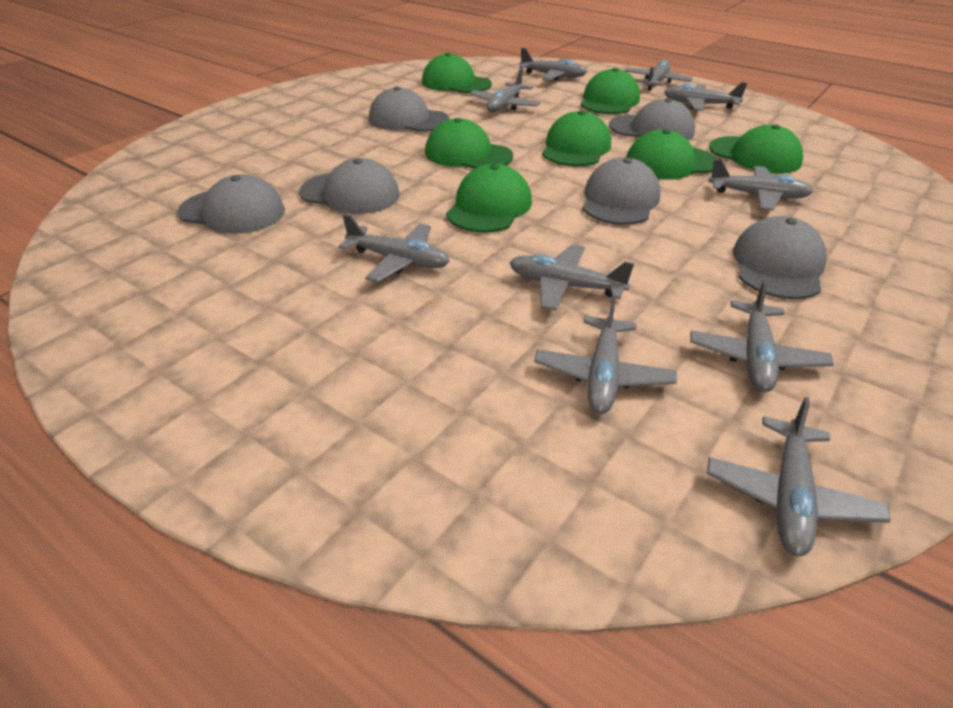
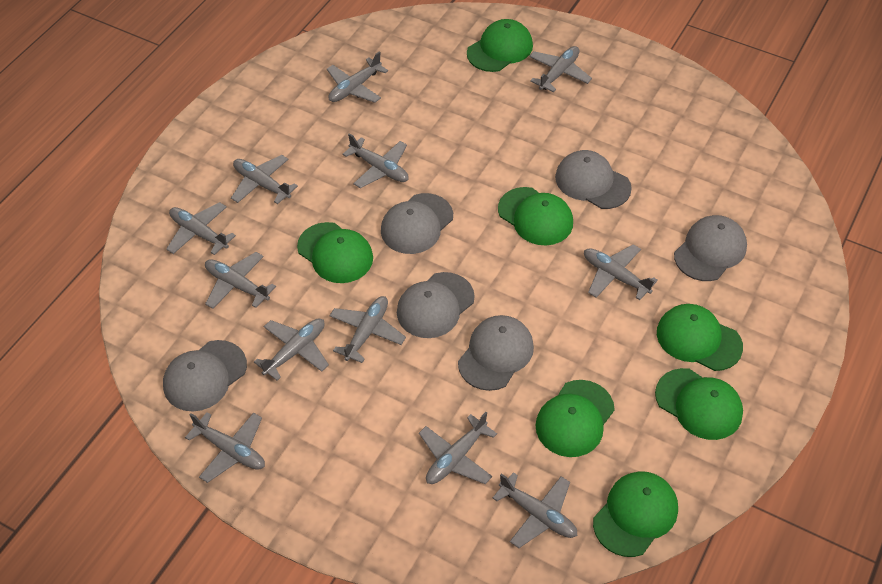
grey plane: 10 -> 12

